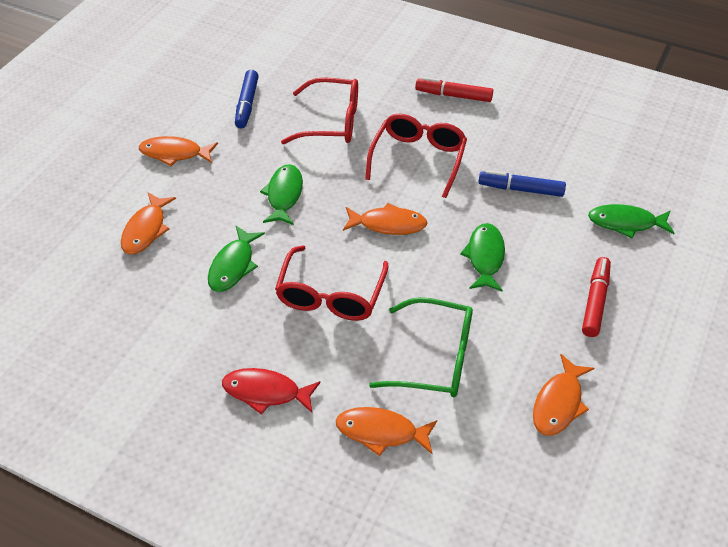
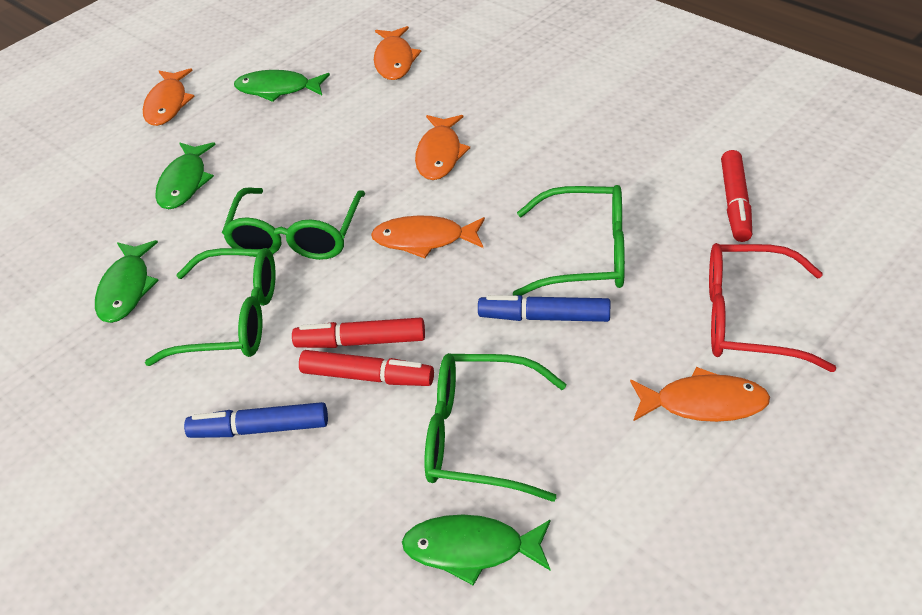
green glasses: 1 -> 4
red fish: 1 -> 0
red glasses: 3 -> 1
red marker: 2 -> 3

